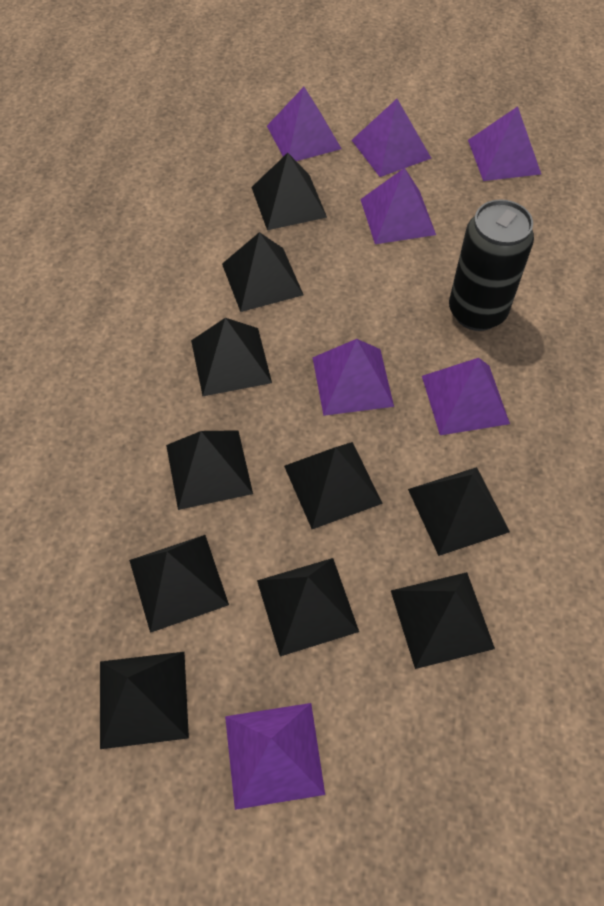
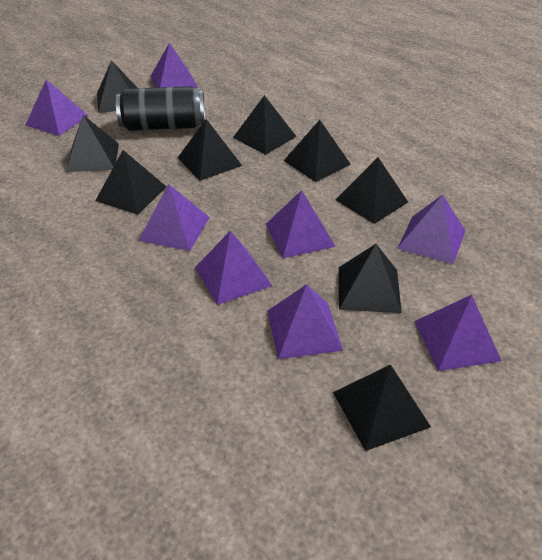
black pyramid: 10 -> 9
purple pyramid: 7 -> 8

